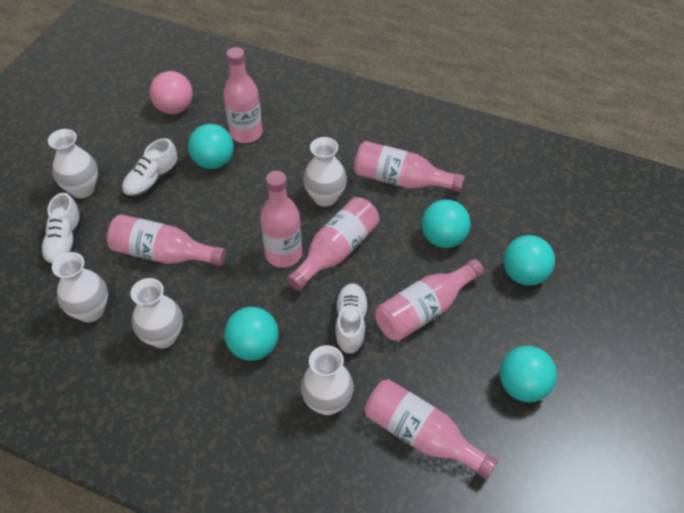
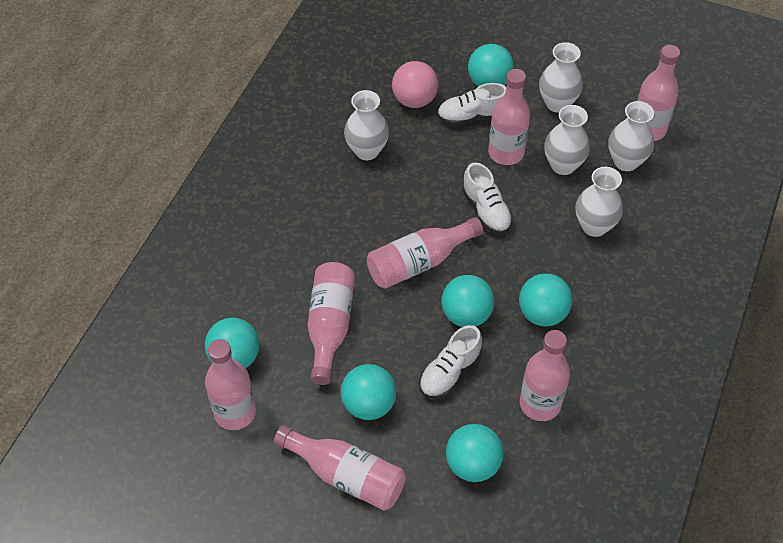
turquoise ball: 5 -> 6

